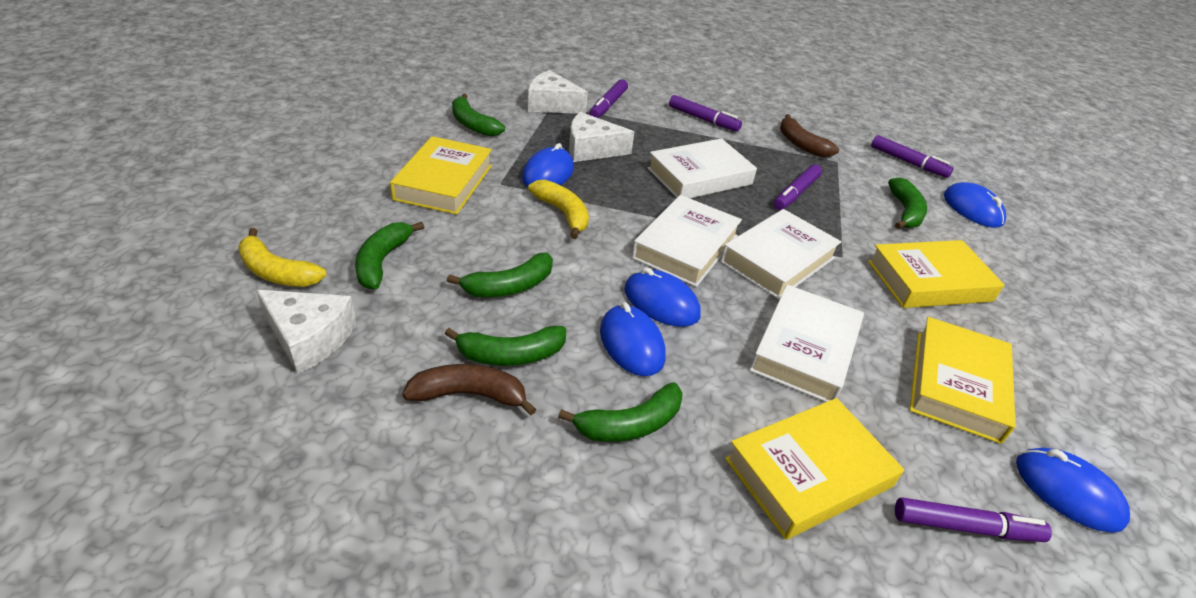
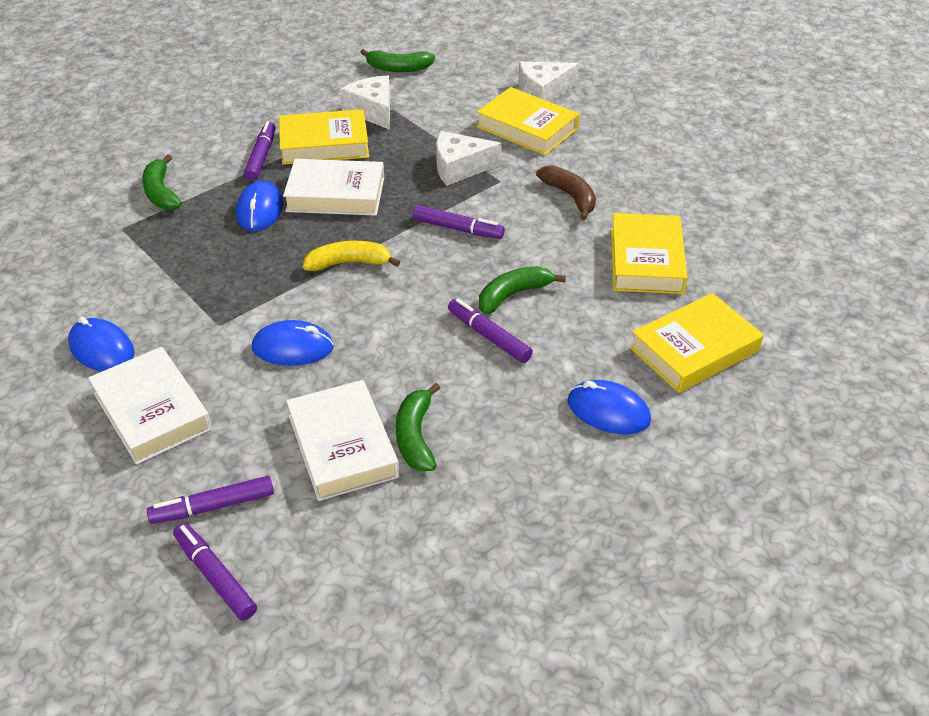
blue mouse: 5 -> 4
brown banana: 2 -> 1
green banana: 6 -> 4
white book: 4 -> 3
yellow banana: 2 -> 1

